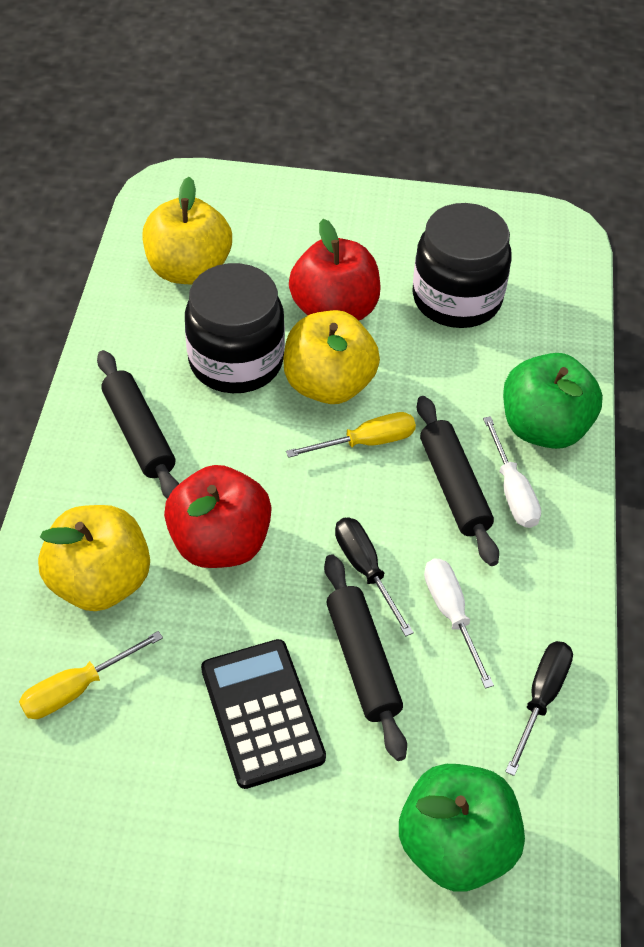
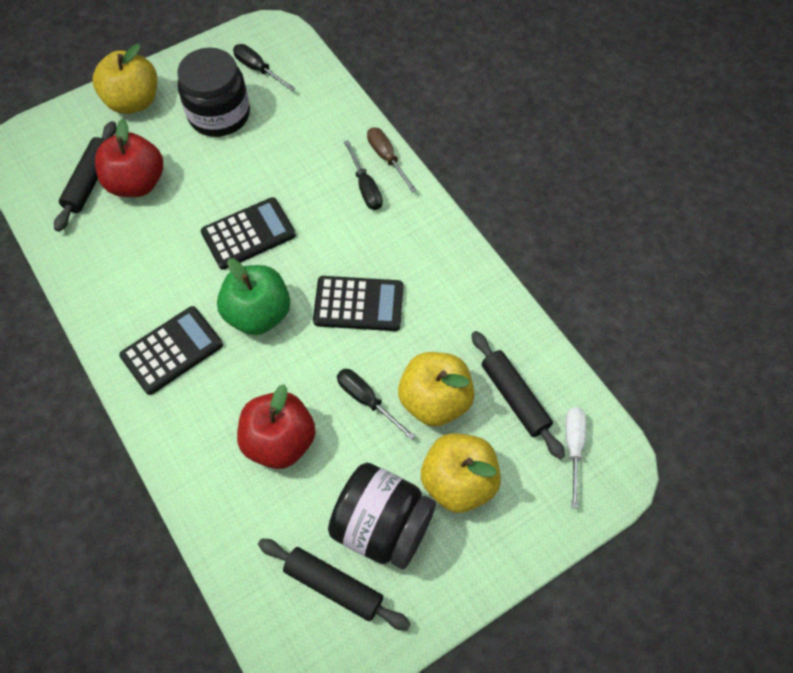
black calculator: 1 -> 3
black screwdriver: 2 -> 3
brown screwdriver: 0 -> 1
green apple: 2 -> 1
white screwdriver: 2 -> 1
yellow screwdriver: 2 -> 0

